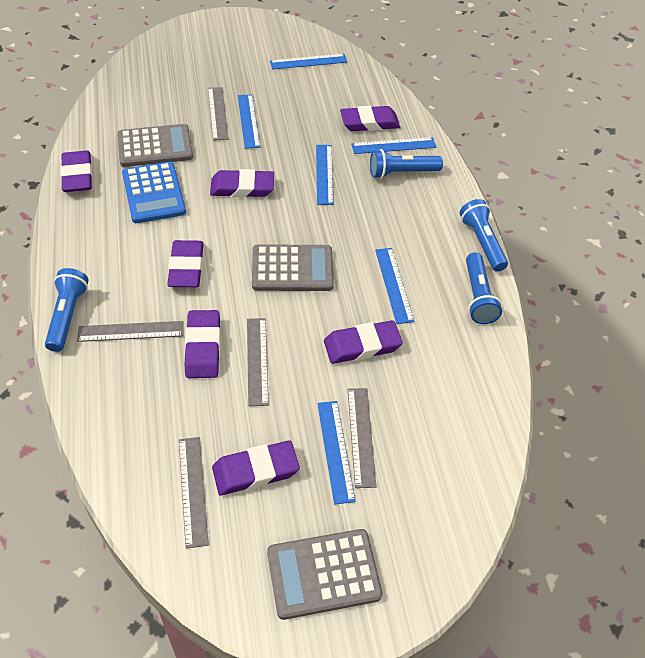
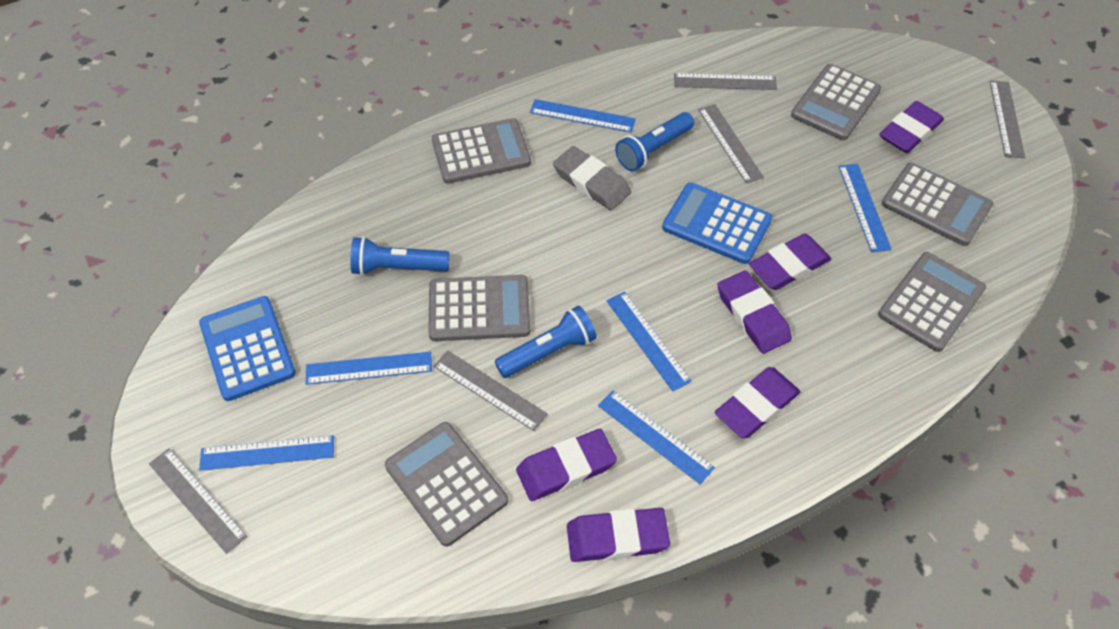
blue calculator: 1 -> 2
blue flashlight: 4 -> 3
grey calculator: 3 -> 6
grey eraser: 0 -> 1
purple eraser: 7 -> 6

